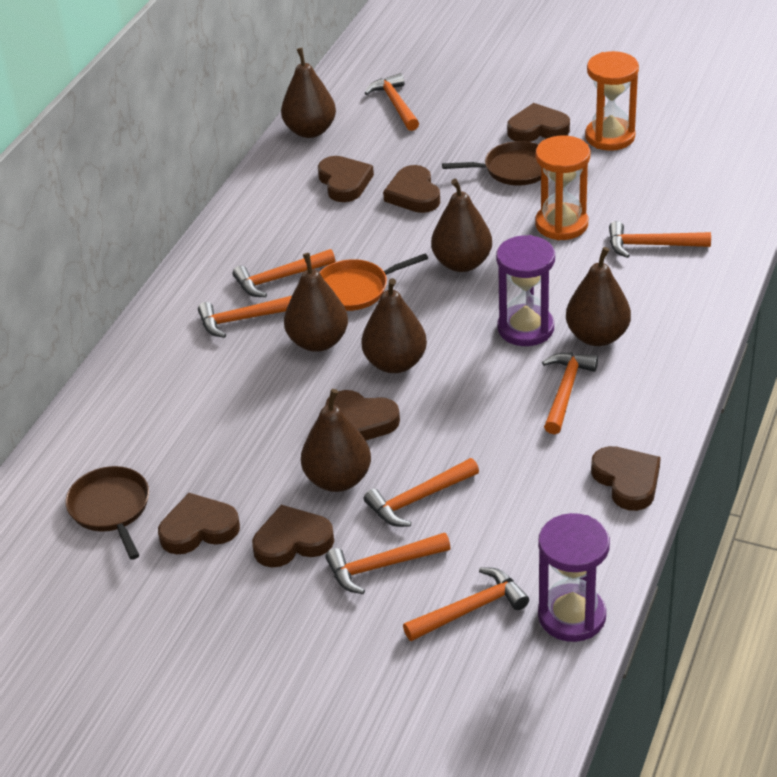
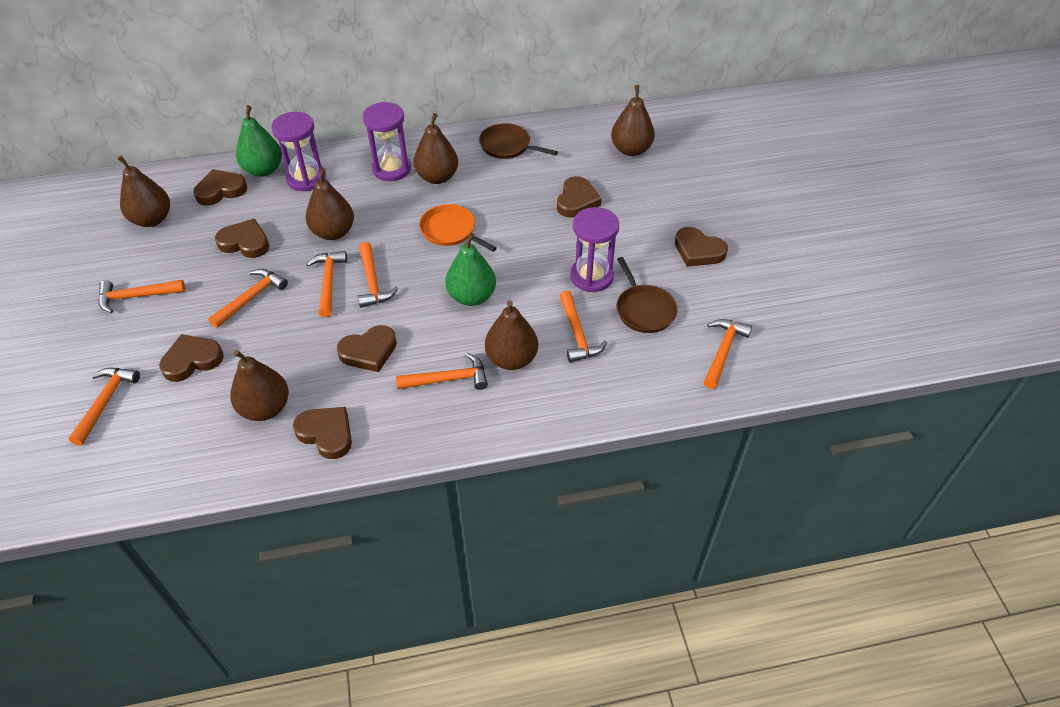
green pear: 0 -> 2
orange hourglass: 2 -> 0
purple hourglass: 2 -> 3

